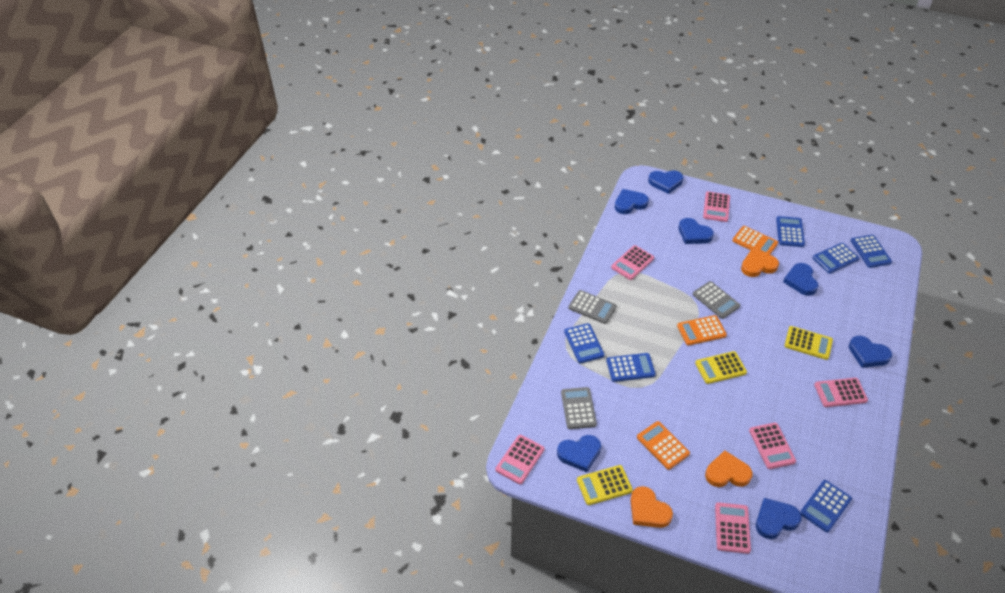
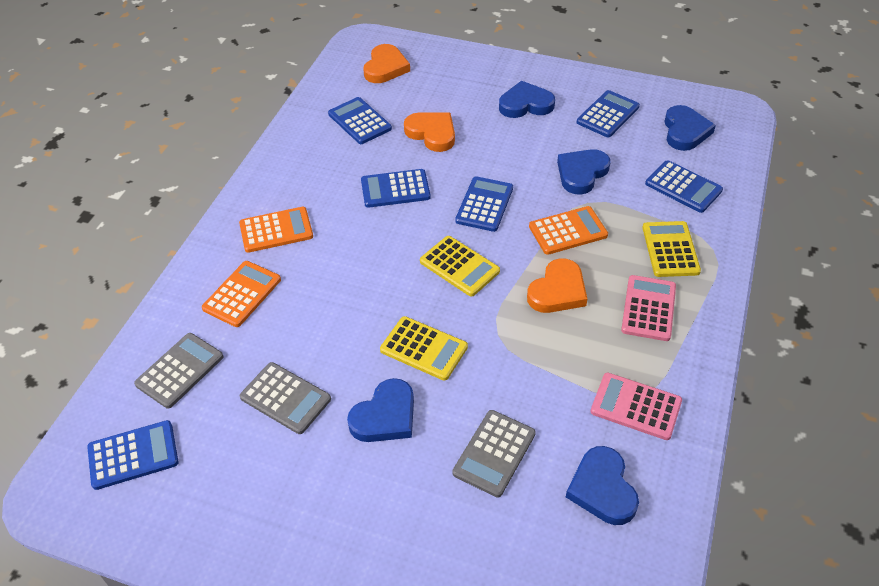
blue heart: 7 -> 5
pink calculator: 6 -> 2

